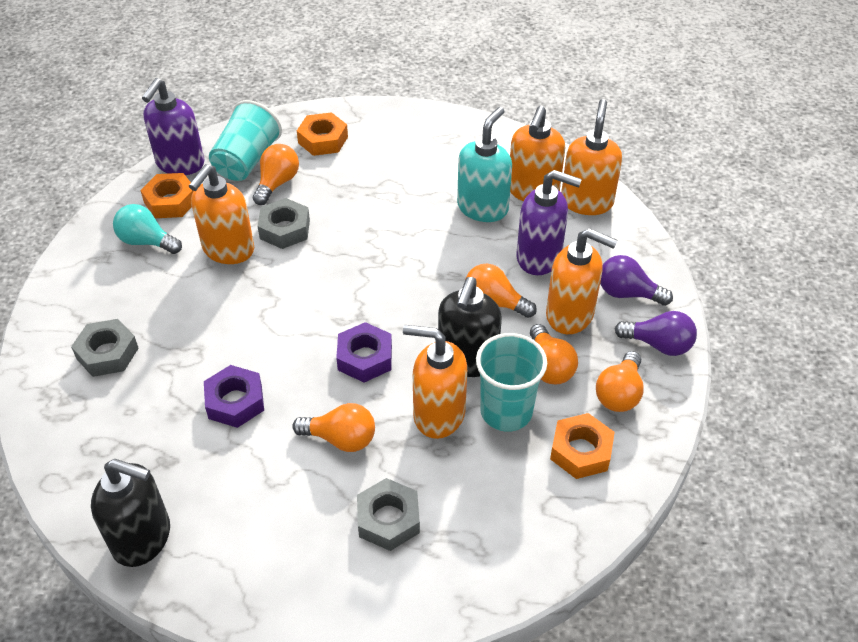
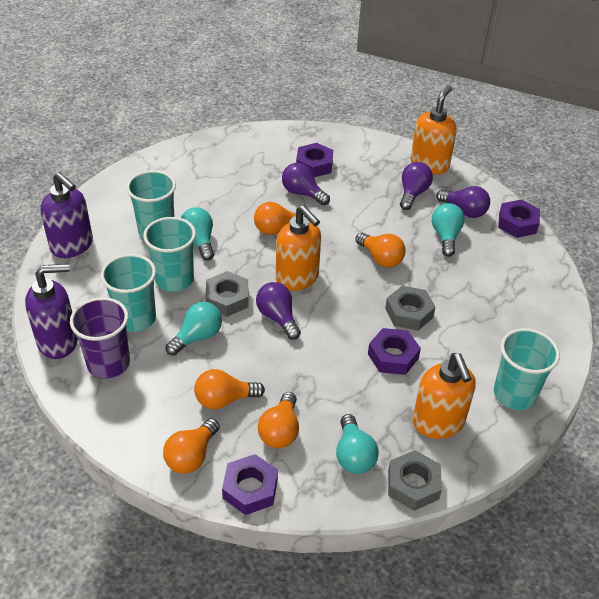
black soap dispenser: 2 -> 0
orange nut: 3 -> 0
orange soap dispenser: 5 -> 3
purple cup: 0 -> 1
purple light bulb: 2 -> 4
purple nut: 2 -> 4
turquoise cup: 2 -> 4
turquoise light bulb: 1 -> 4
turquoise soap dispenser: 1 -> 0

